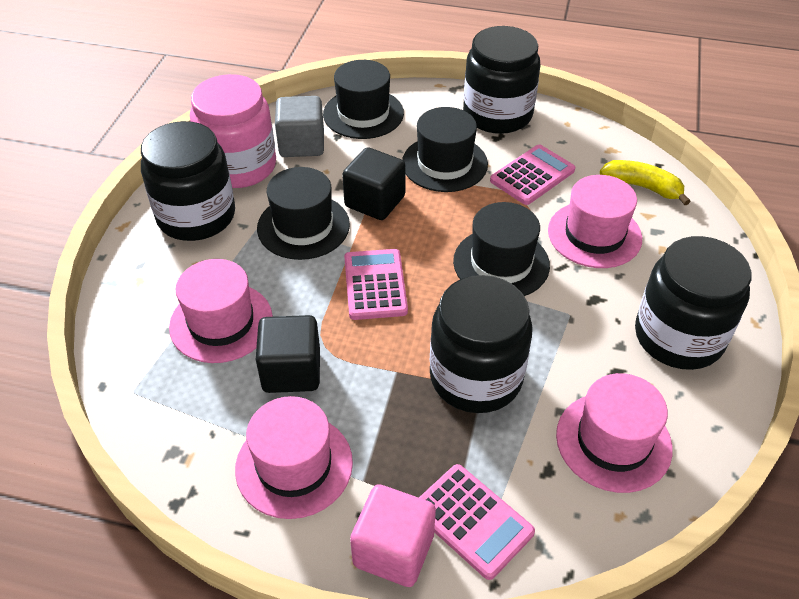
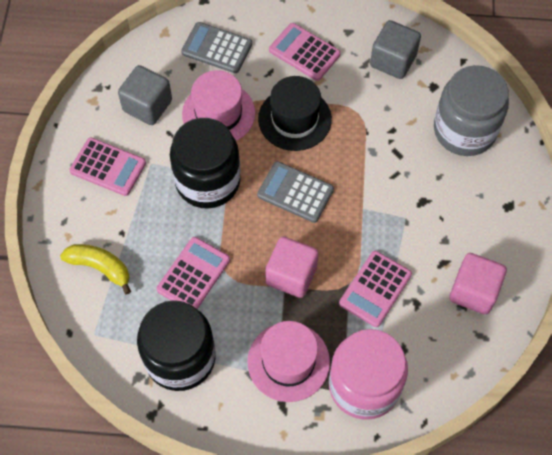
black cube: 2 -> 0
black hat: 4 -> 1
black jar: 4 -> 2
grey calculator: 0 -> 2
grey cube: 1 -> 2
grey jar: 0 -> 1
pink calculator: 3 -> 4
pink cube: 1 -> 2
pink hat: 4 -> 2

